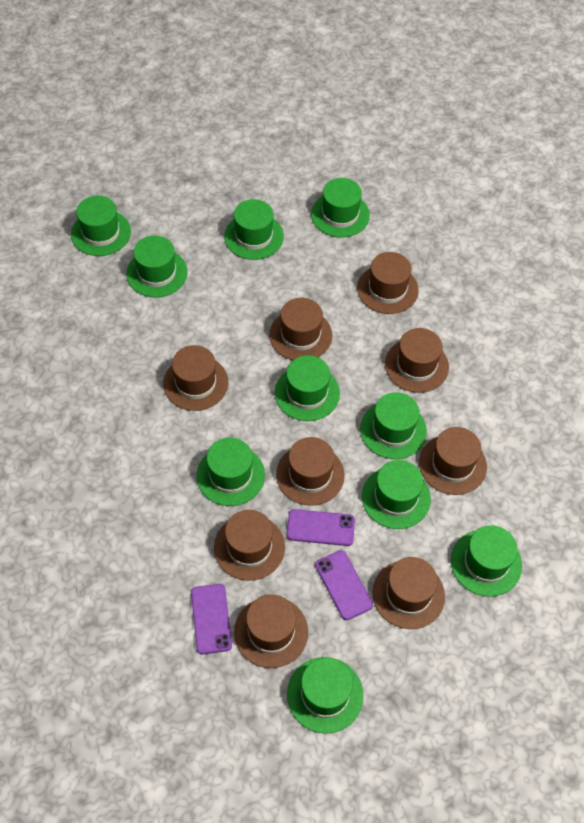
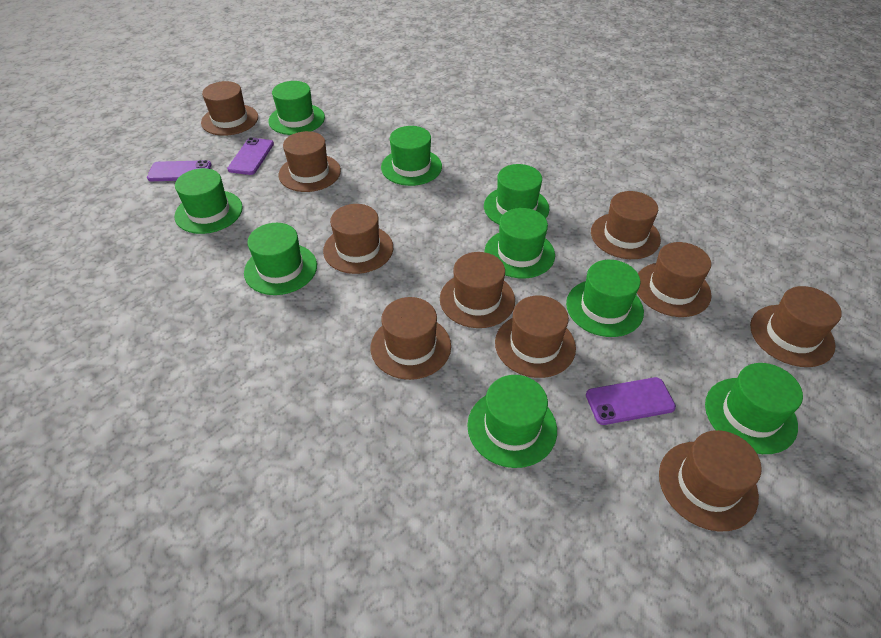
brown hat: 9 -> 10
green hat: 10 -> 9

